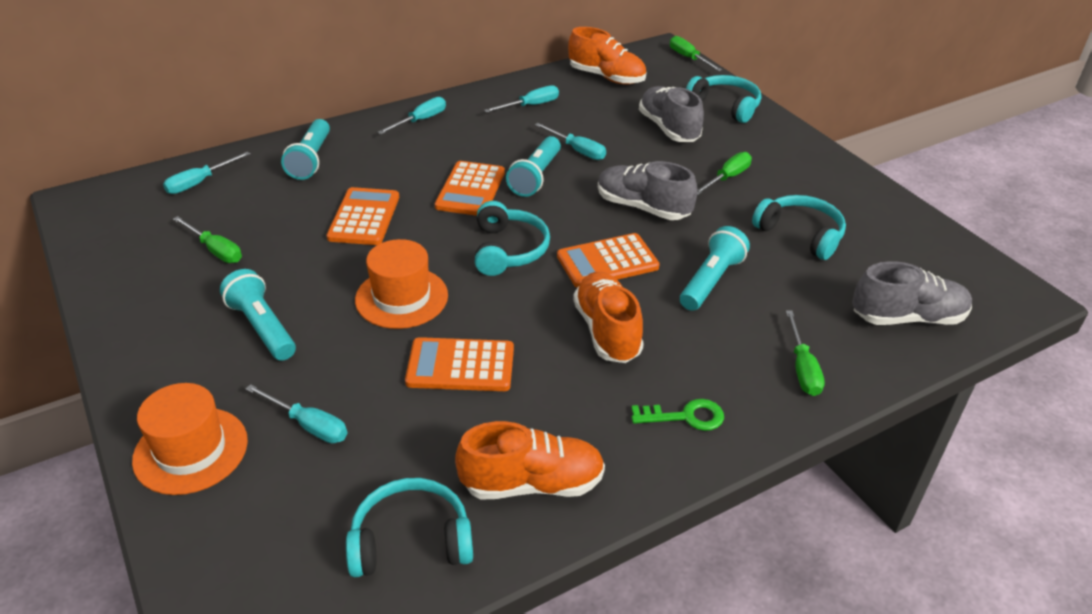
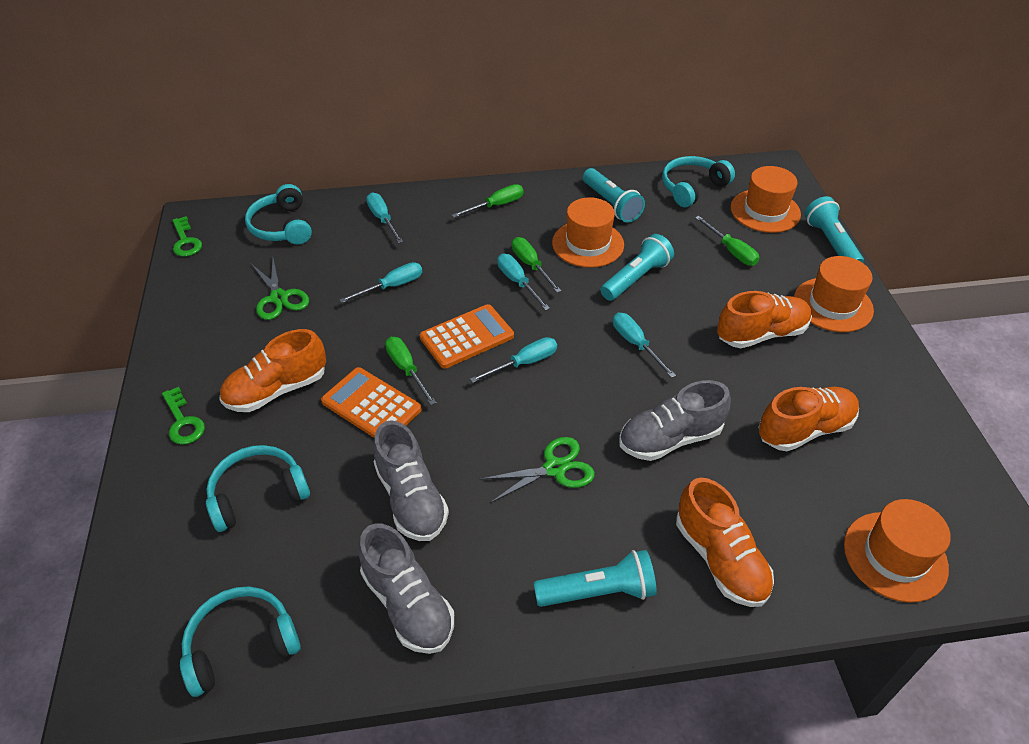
green key: 1 -> 2
green scissors: 0 -> 2
orange calculator: 4 -> 2
orange hat: 2 -> 4
orange shoe: 3 -> 4

